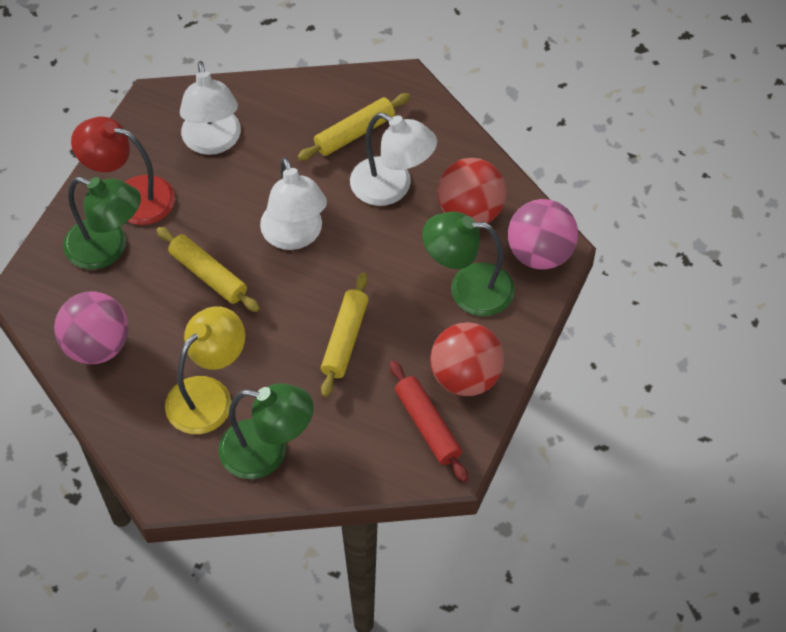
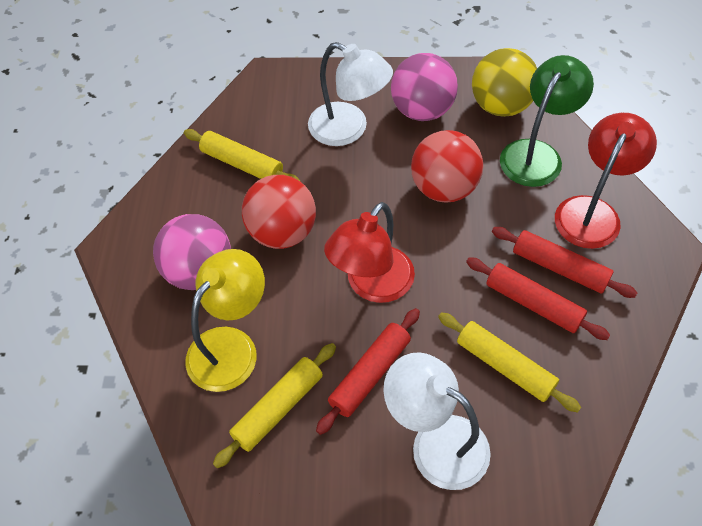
green lamp: 3 -> 1
red lamp: 1 -> 2
red rolling pin: 1 -> 3
white lamp: 3 -> 2
yellow ball: 0 -> 1

